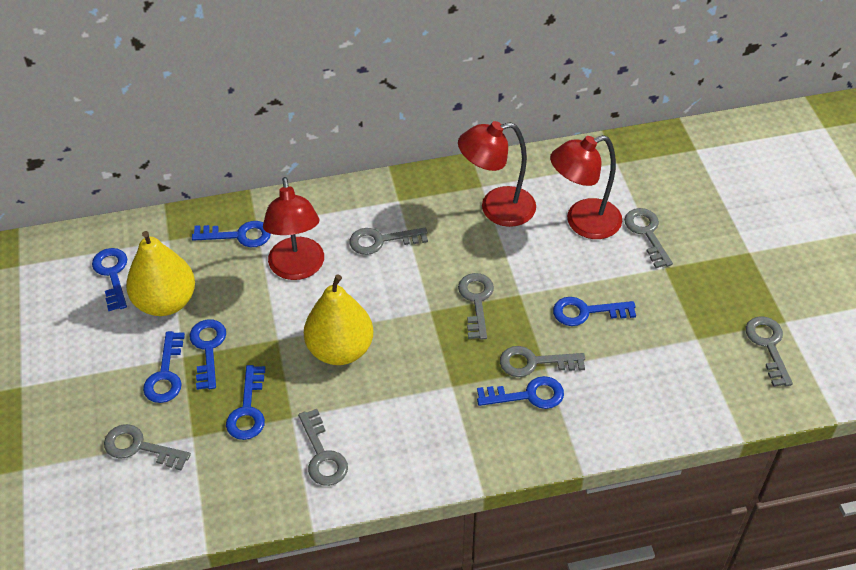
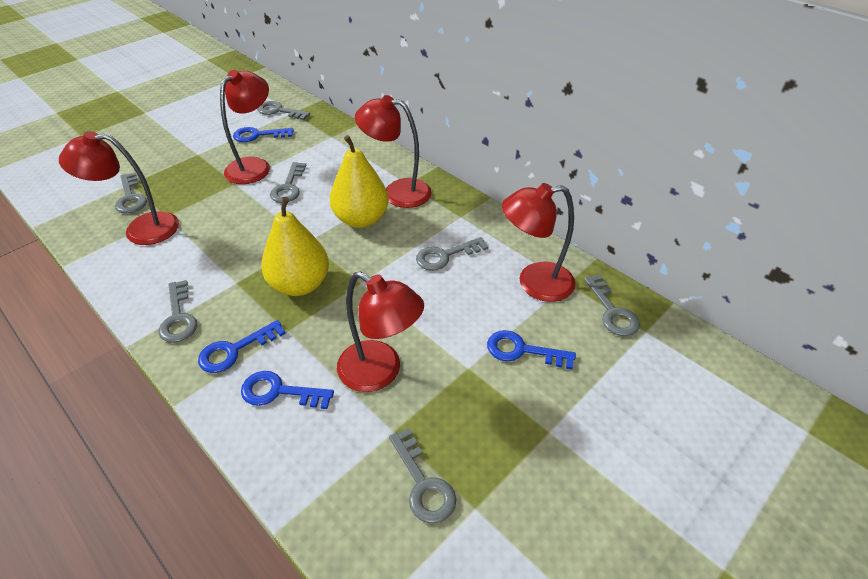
blue key: 7 -> 4
red lamp: 3 -> 5

